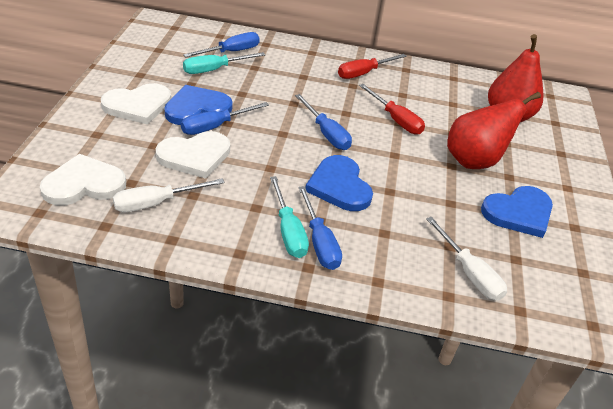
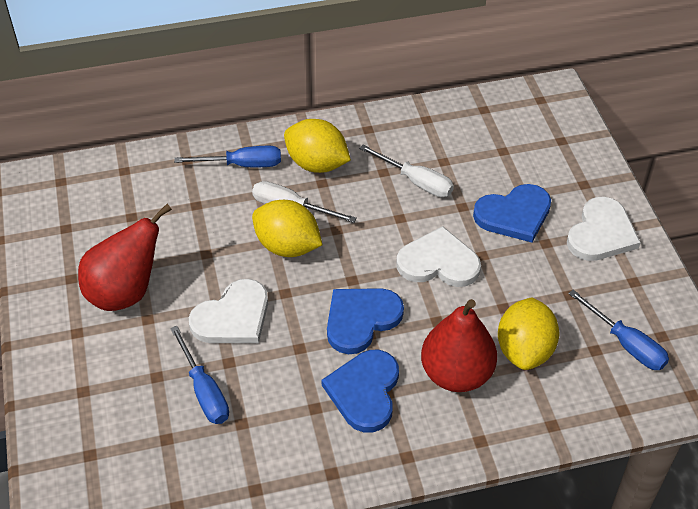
blue screwdriver: 4 -> 3
red screwdriver: 2 -> 0
turquoise screwdriver: 2 -> 0
yellow lemon: 0 -> 3

